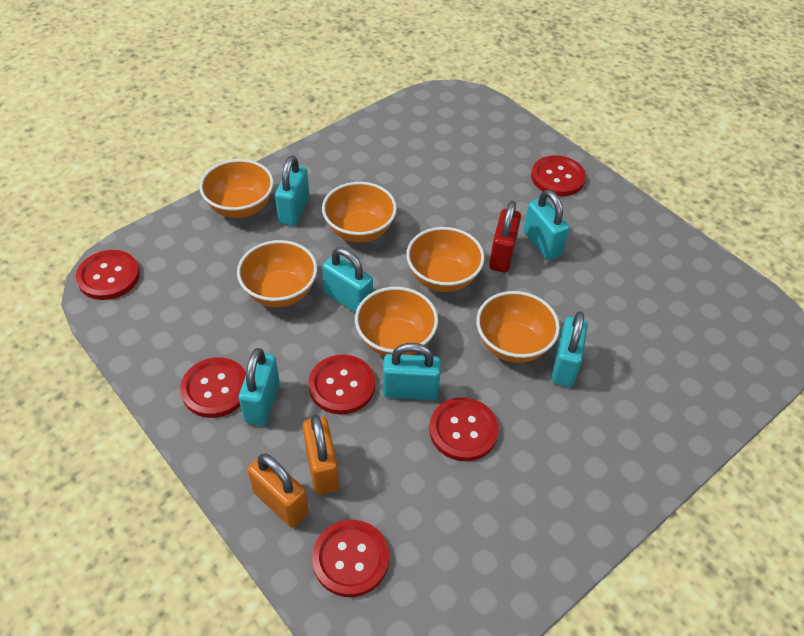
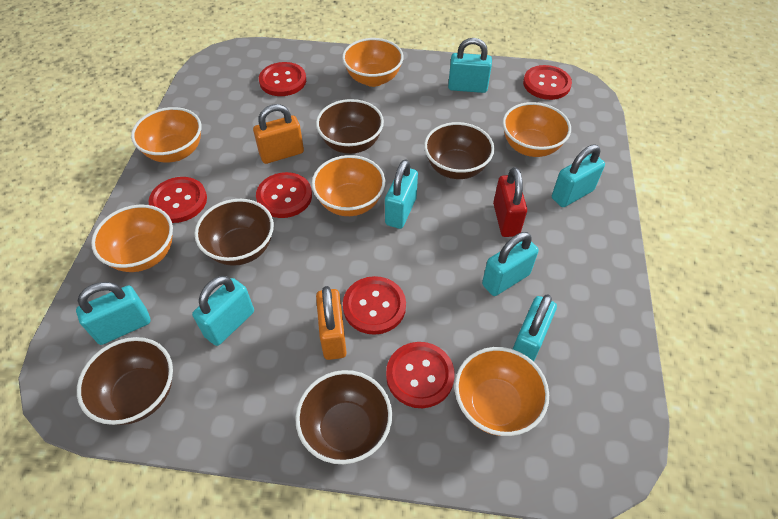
brown bowl: 0 -> 5
turquoise padlock: 6 -> 7

